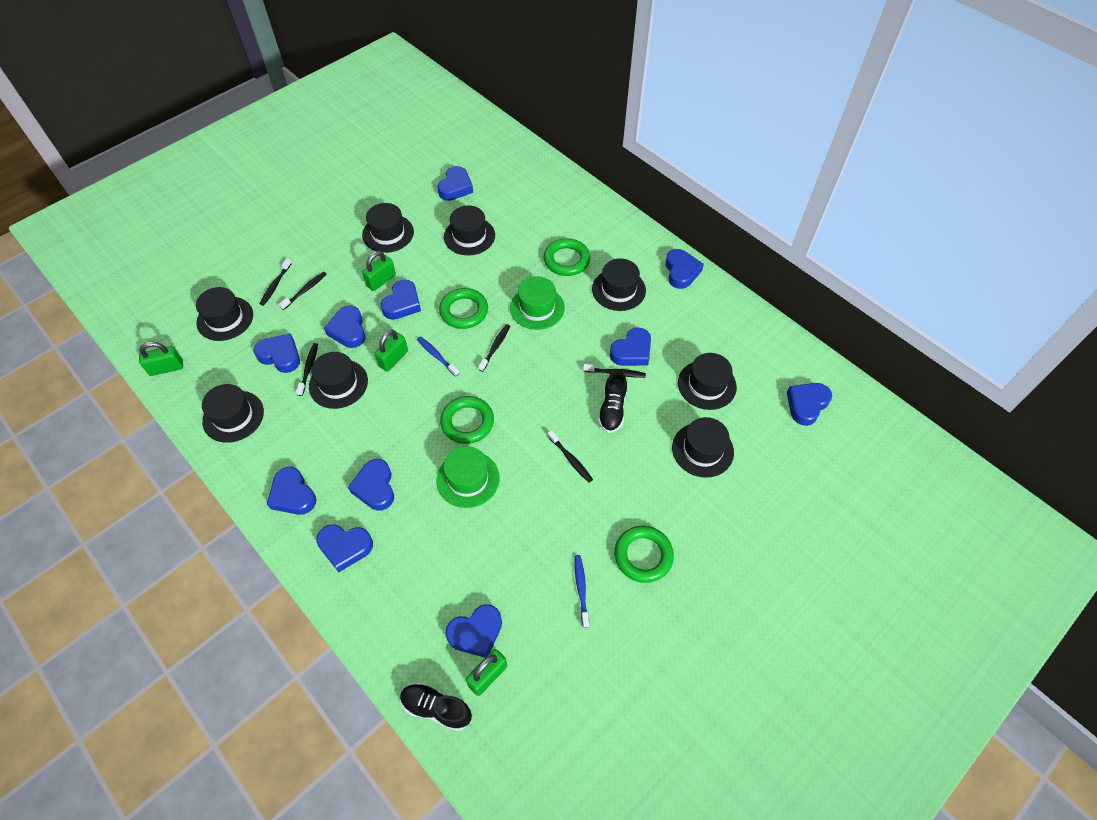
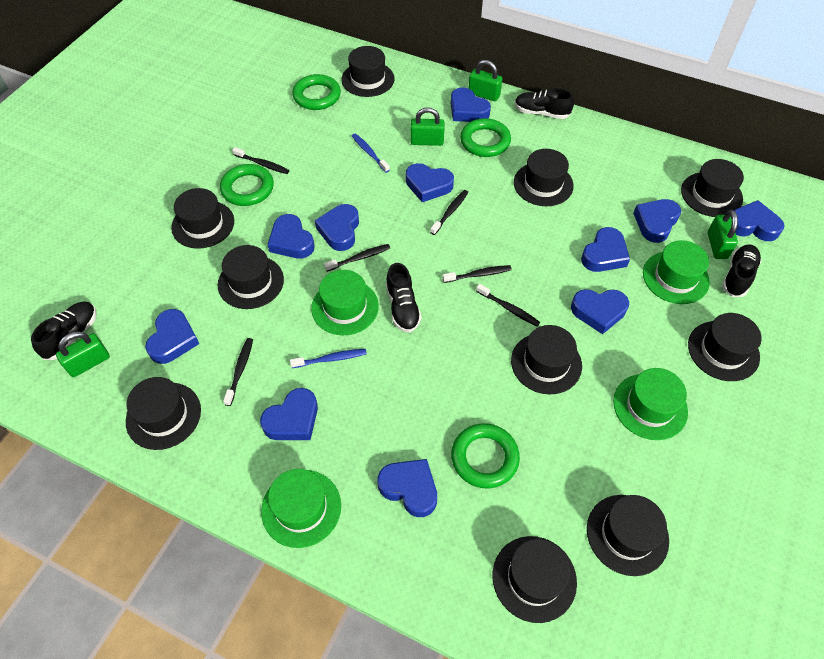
black hat: 8 -> 10
black shoe: 2 -> 4
green hat: 2 -> 4

